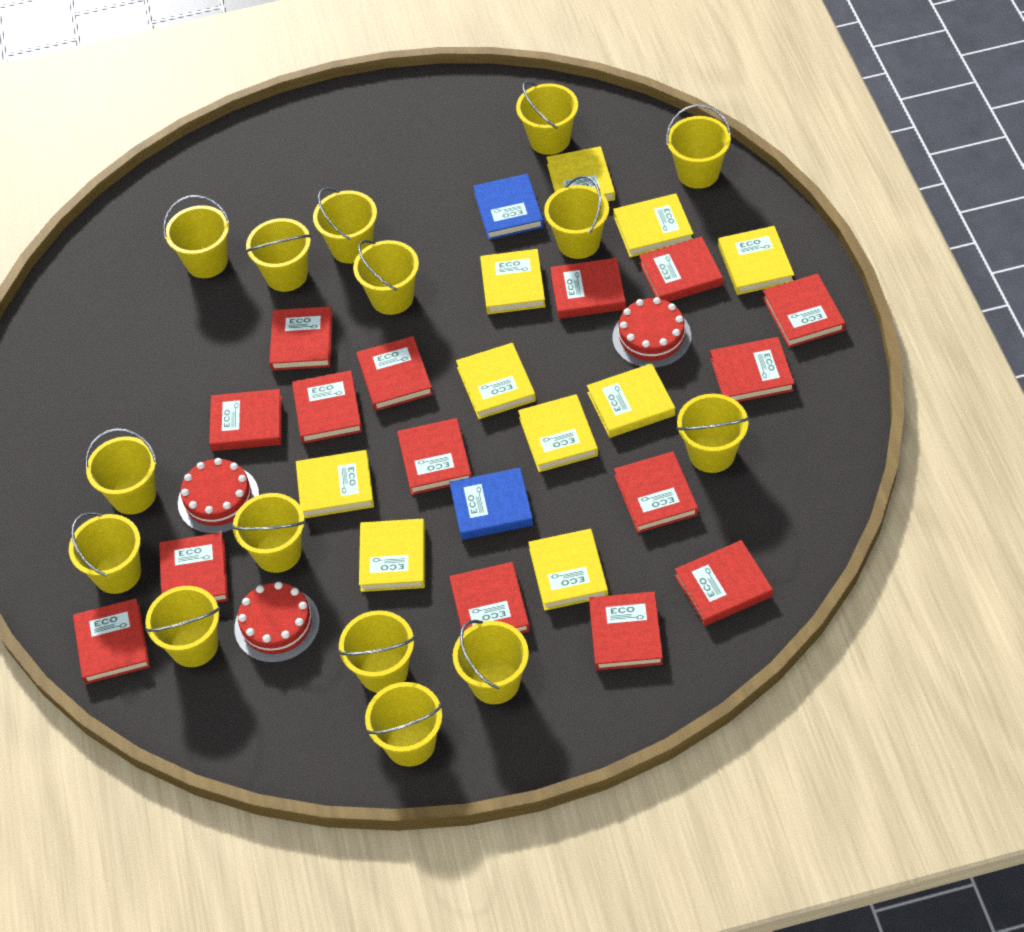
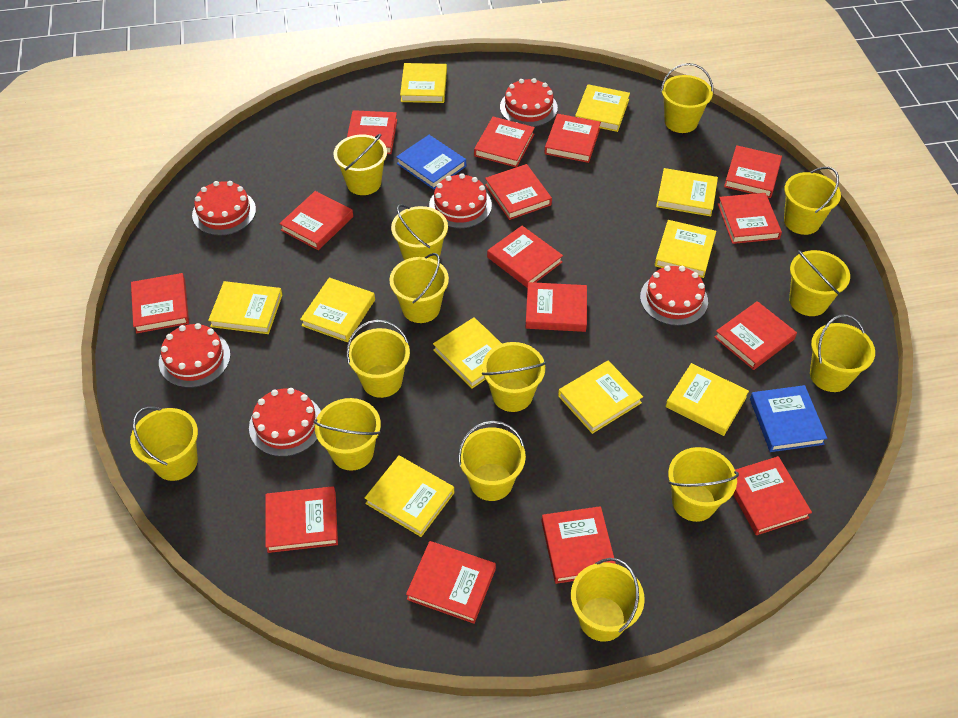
red cake: 3 -> 6
yellow bucket: 15 -> 14

